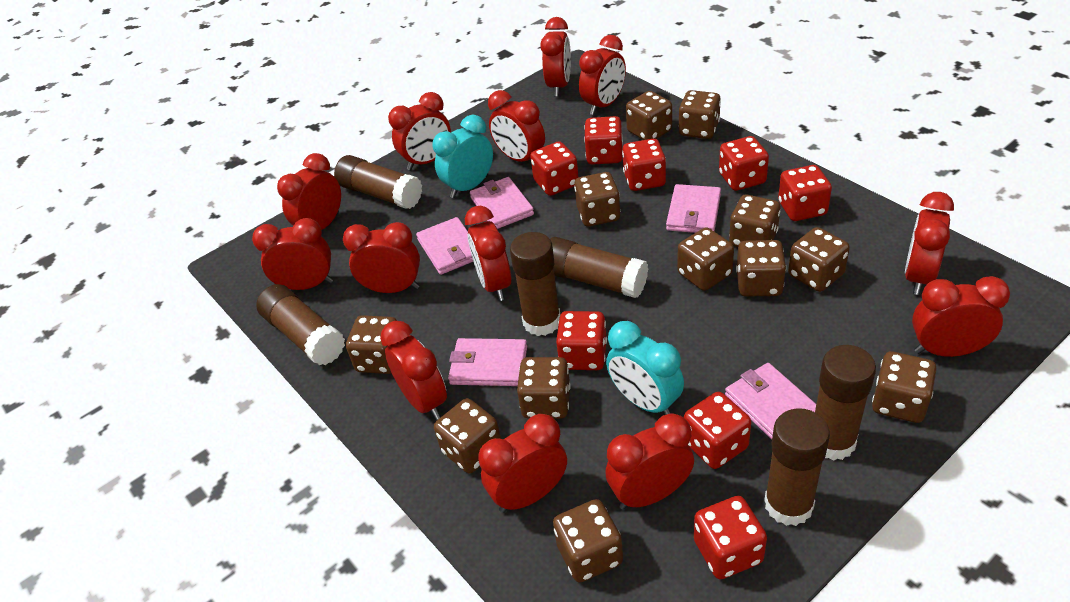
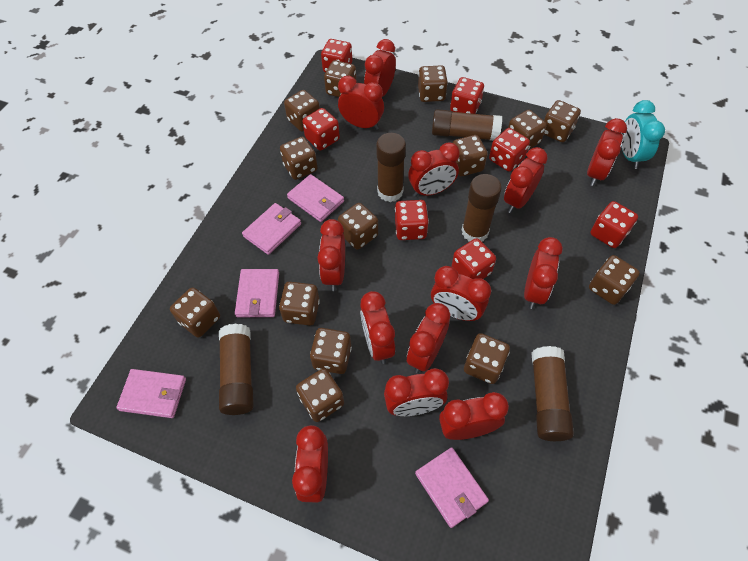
brown dice: 12 -> 14
brown glue stick: 6 -> 5
red dice: 8 -> 7
turquoise clock: 2 -> 1

